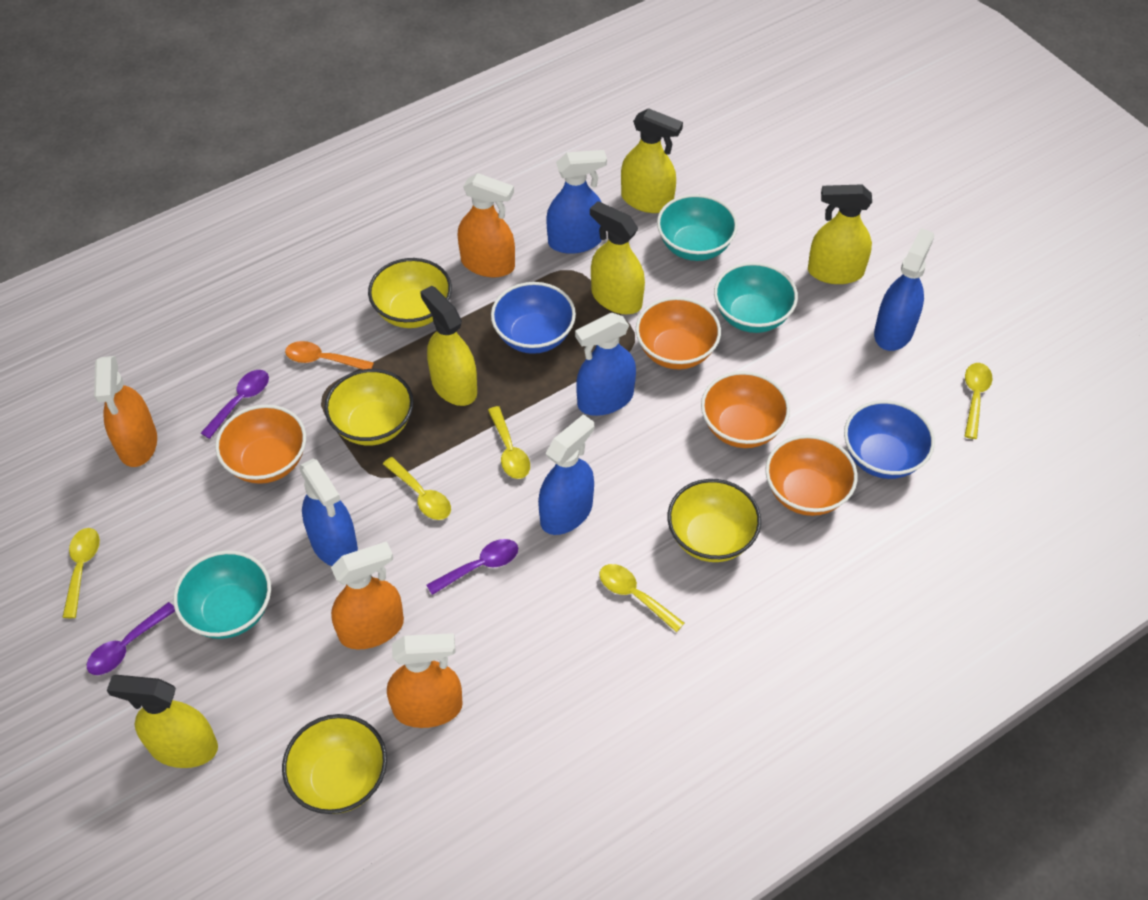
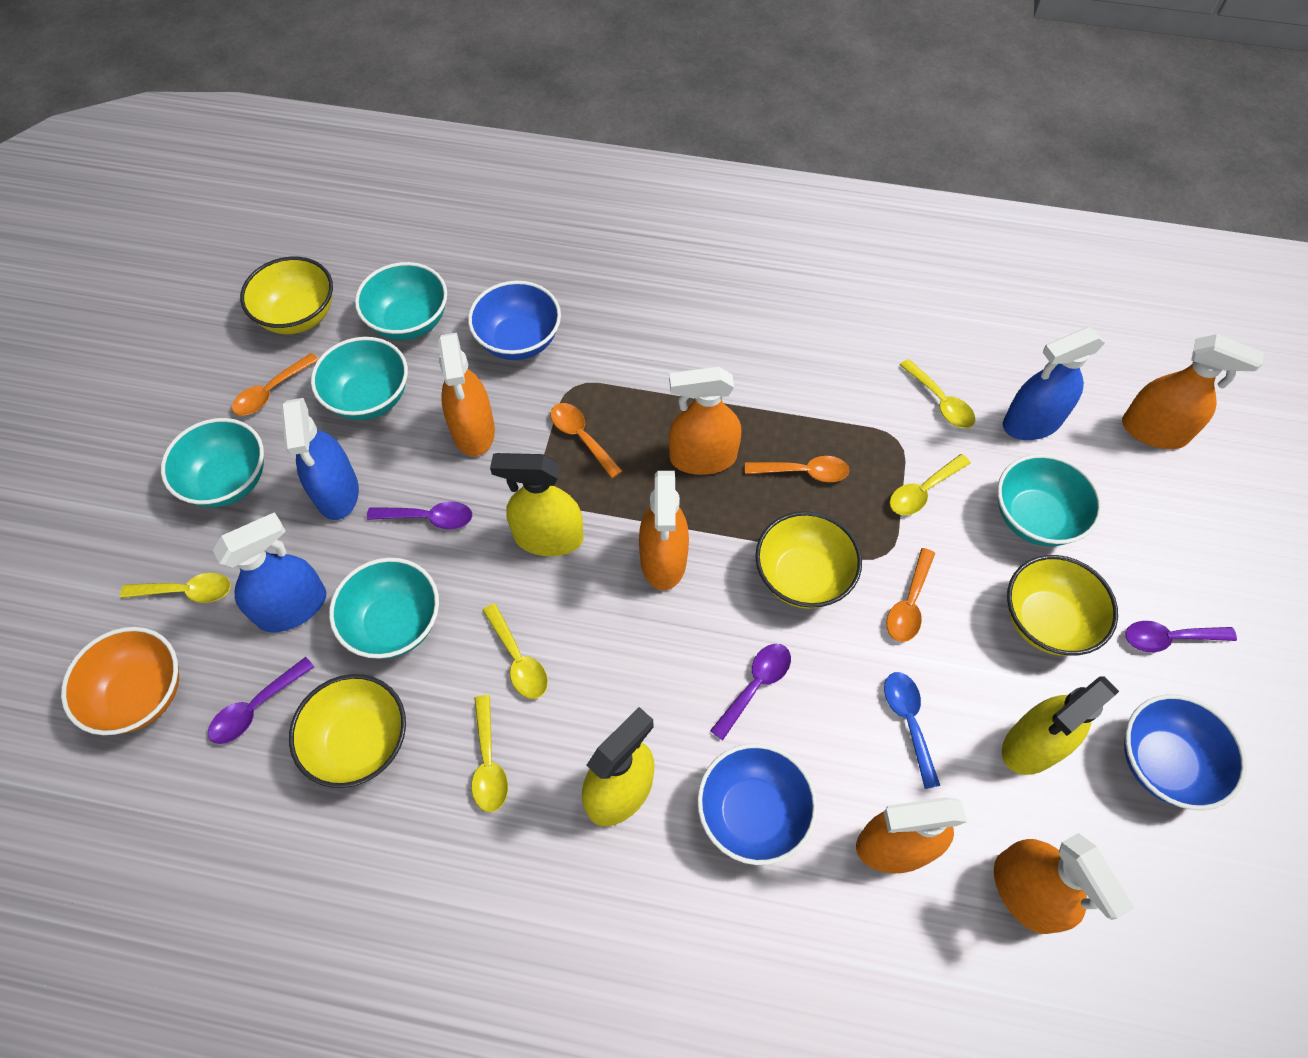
blue bowl: 2 -> 3
blue spoon: 0 -> 1
blue spray bottle: 5 -> 3
orange bowl: 4 -> 1
orange spoon: 1 -> 4
orange spray bottle: 4 -> 6
purple spoon: 3 -> 4
turquoise bowl: 3 -> 5
yellow spray bottle: 5 -> 3

